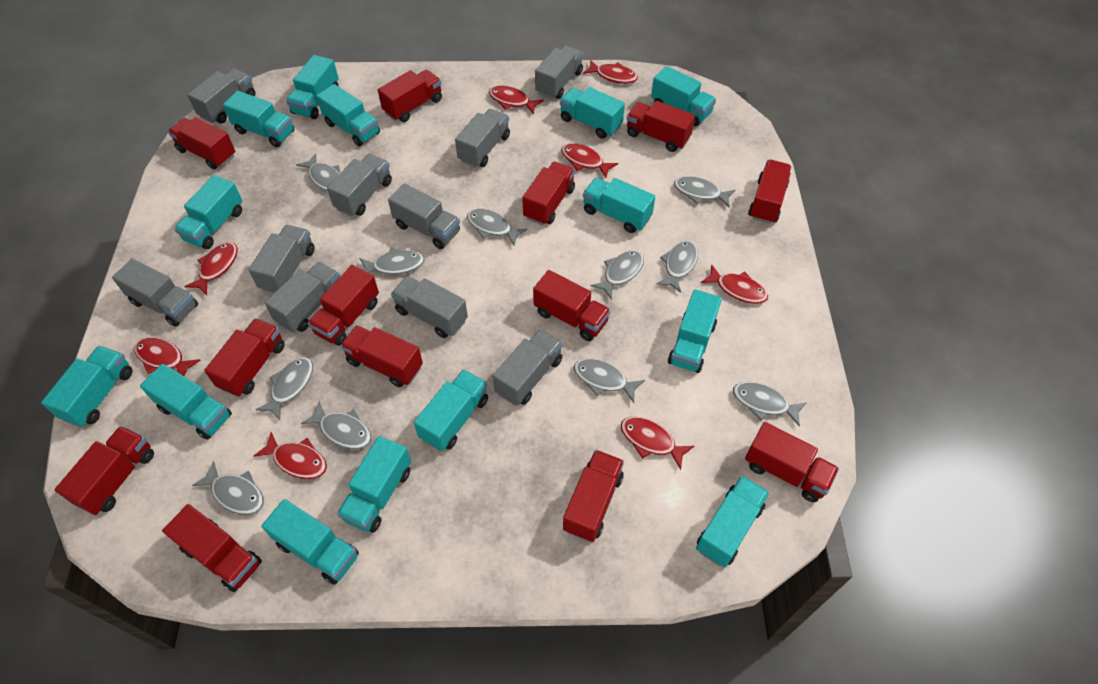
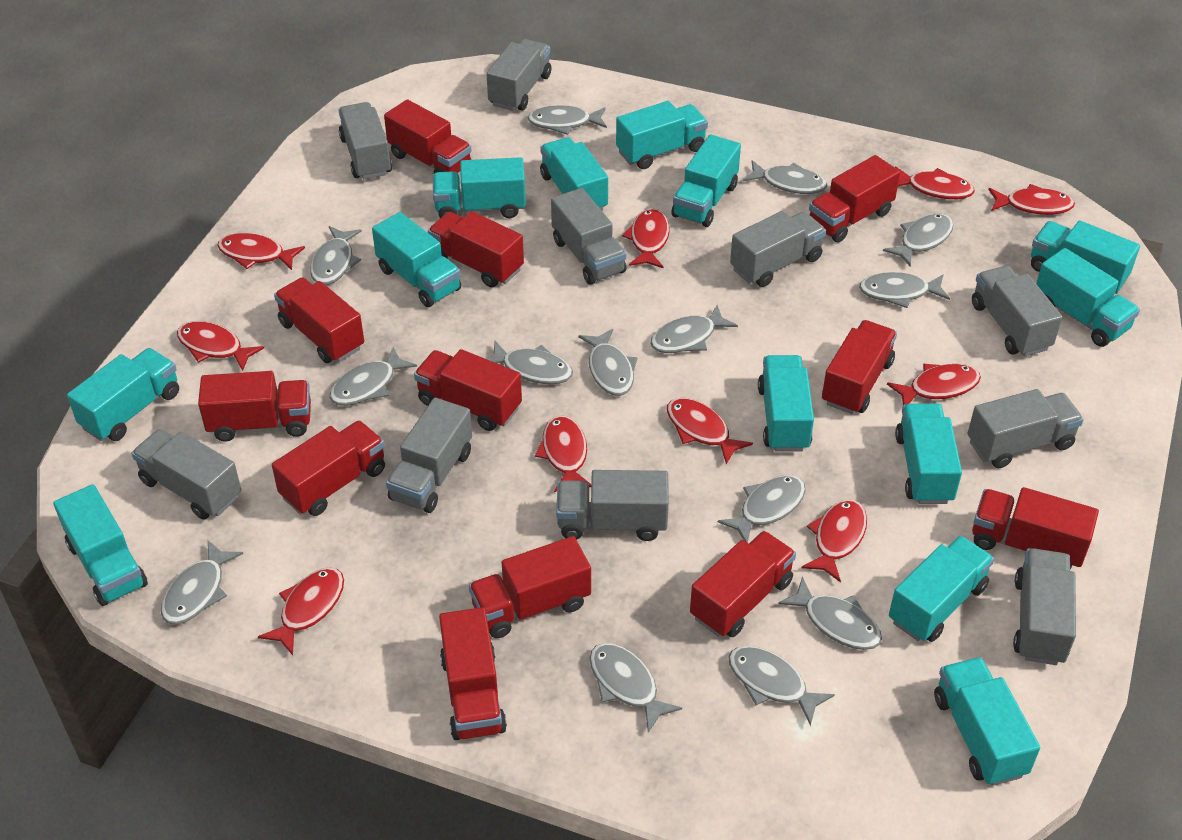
grey fish: 11 -> 14
red fish: 8 -> 10
red truck: 13 -> 12
turquoise truck: 14 -> 13

